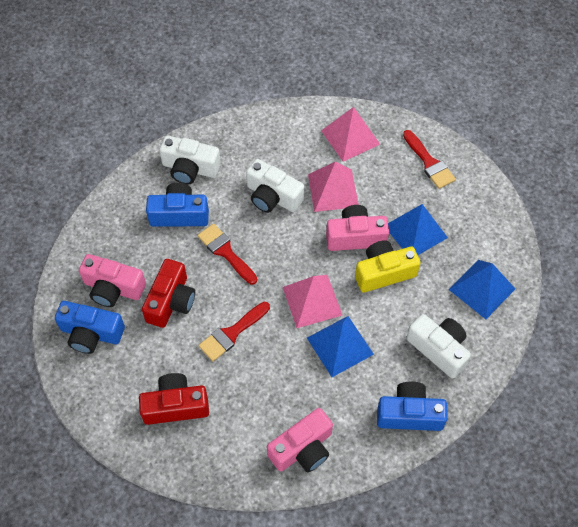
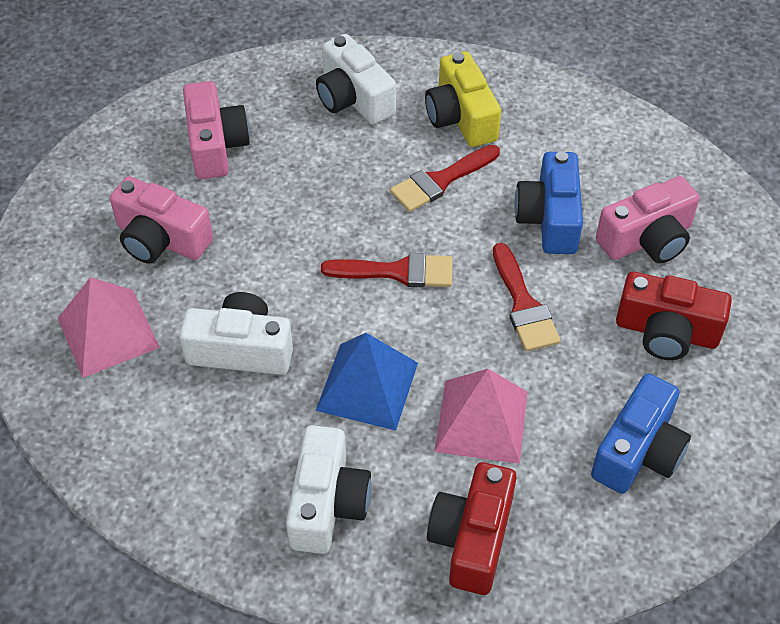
blue camera: 3 -> 2
blue pyramid: 3 -> 1
pink pyramid: 3 -> 2

